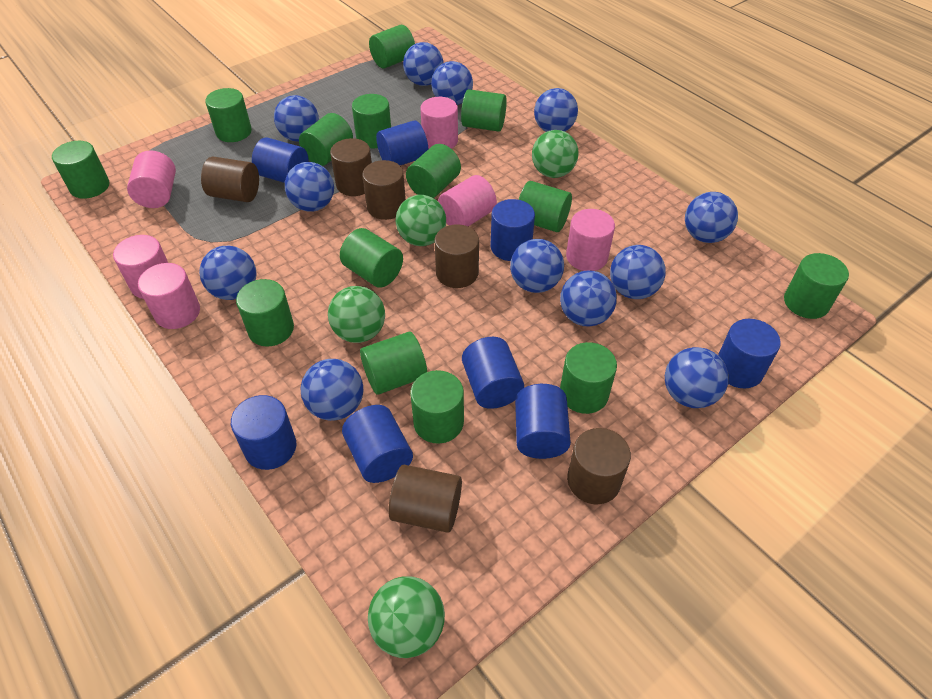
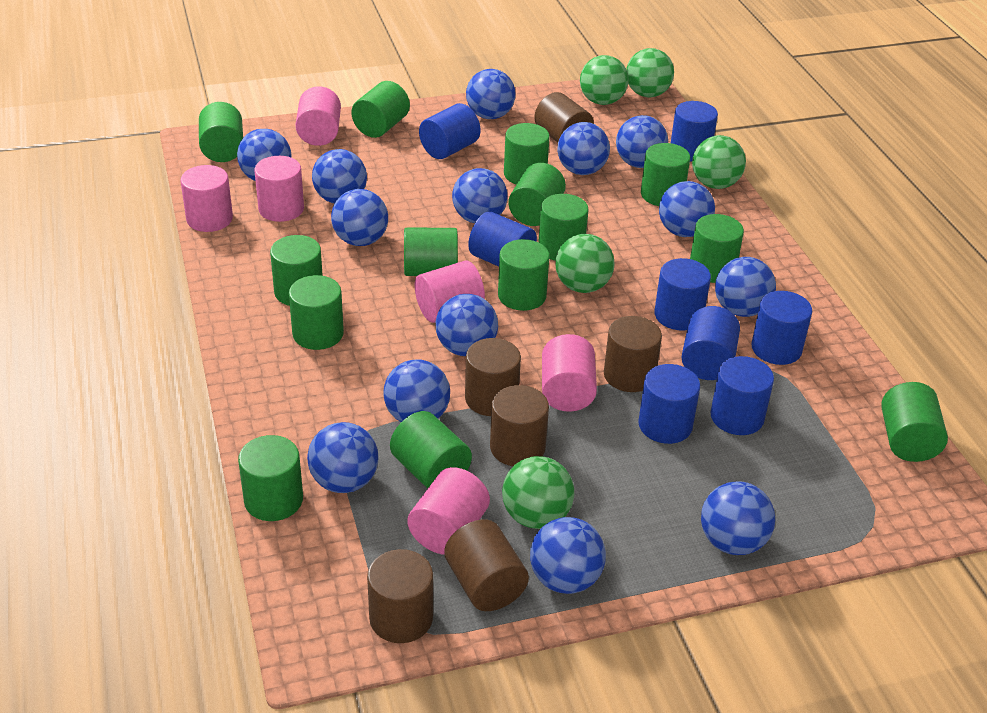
blue ball: 12 -> 14
green ball: 4 -> 5

